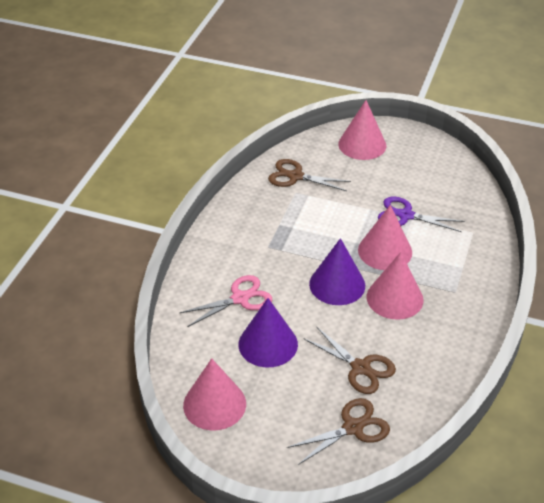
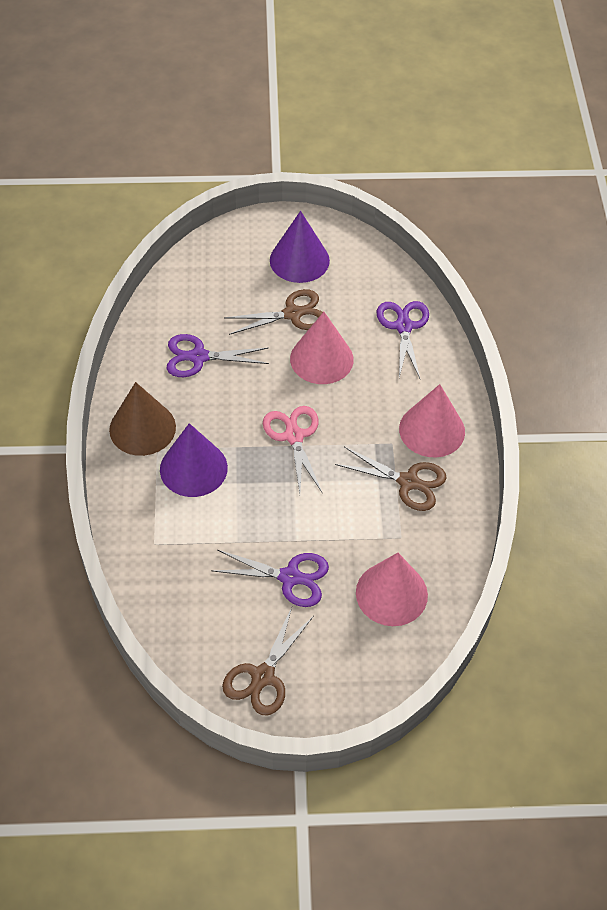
brown cone: 0 -> 1
pink cone: 4 -> 3
purple scissors: 1 -> 3

